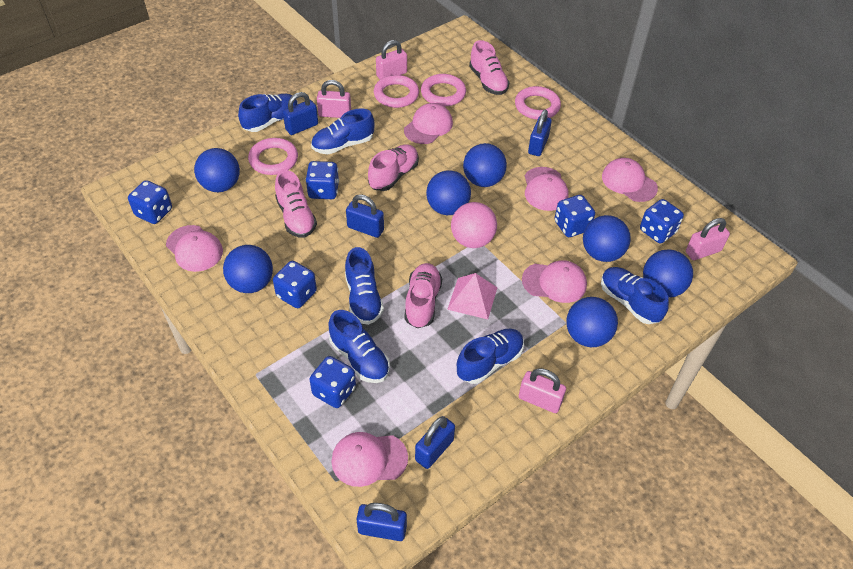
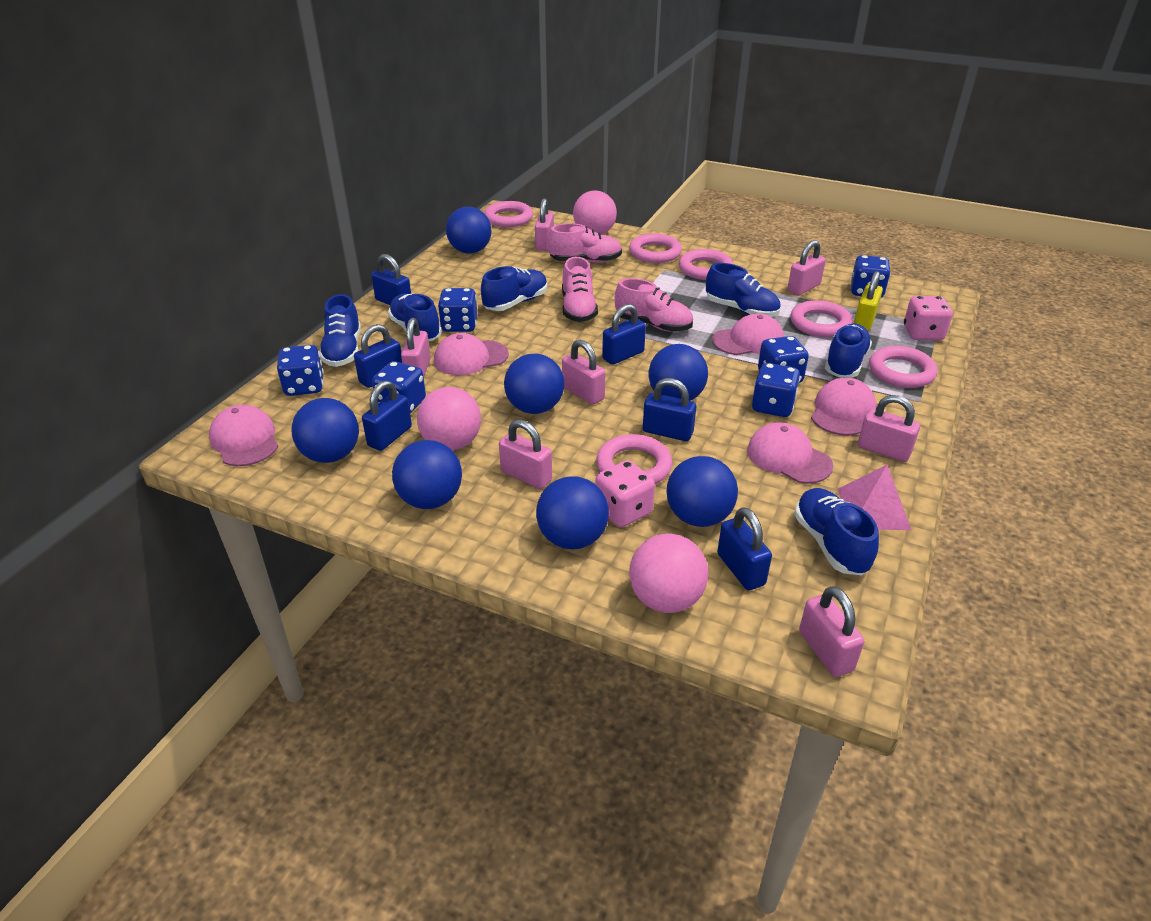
blue padlock: 5 -> 6
pink ball: 1 -> 3
pink cap: 6 -> 5
pink dice: 0 -> 2
pink padlock: 4 -> 7
pink ring: 4 -> 6
pink shoe: 4 -> 3
yellow padlock: 0 -> 1

